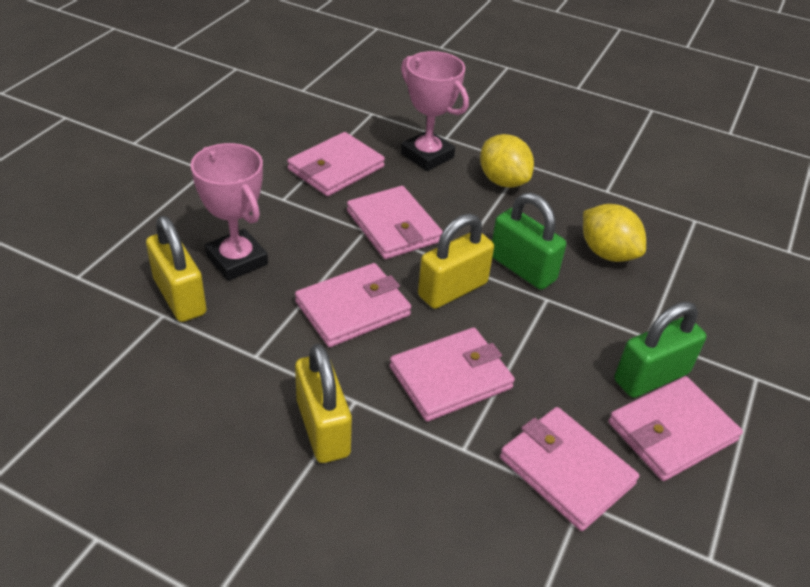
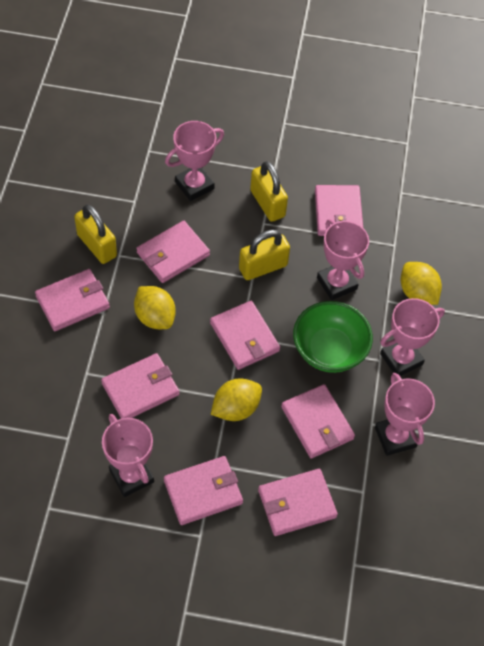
green bowl: 0 -> 1
green padlock: 2 -> 0
pink trophy: 2 -> 5
pink wallet: 6 -> 8
yellow lemon: 2 -> 3

